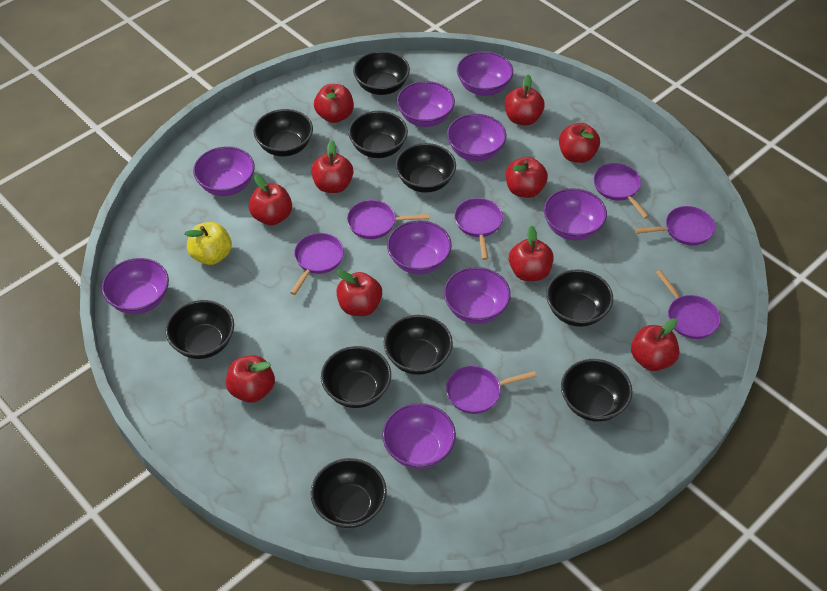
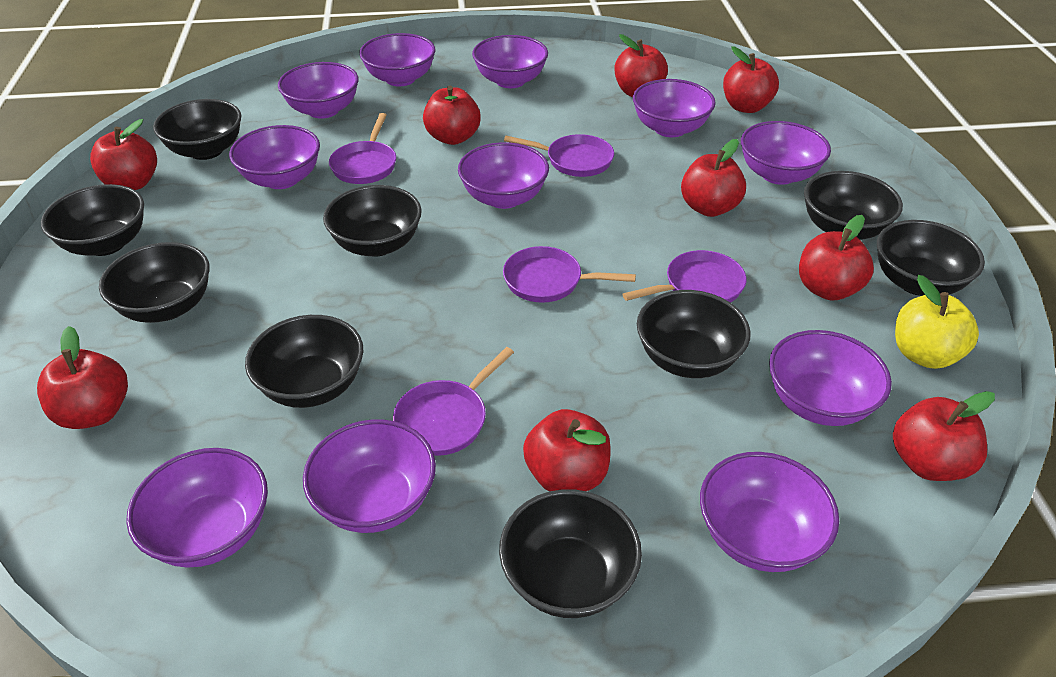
black bowl: 10 -> 9
purple bowl: 9 -> 11
purple pan: 7 -> 5
red apple: 10 -> 9

